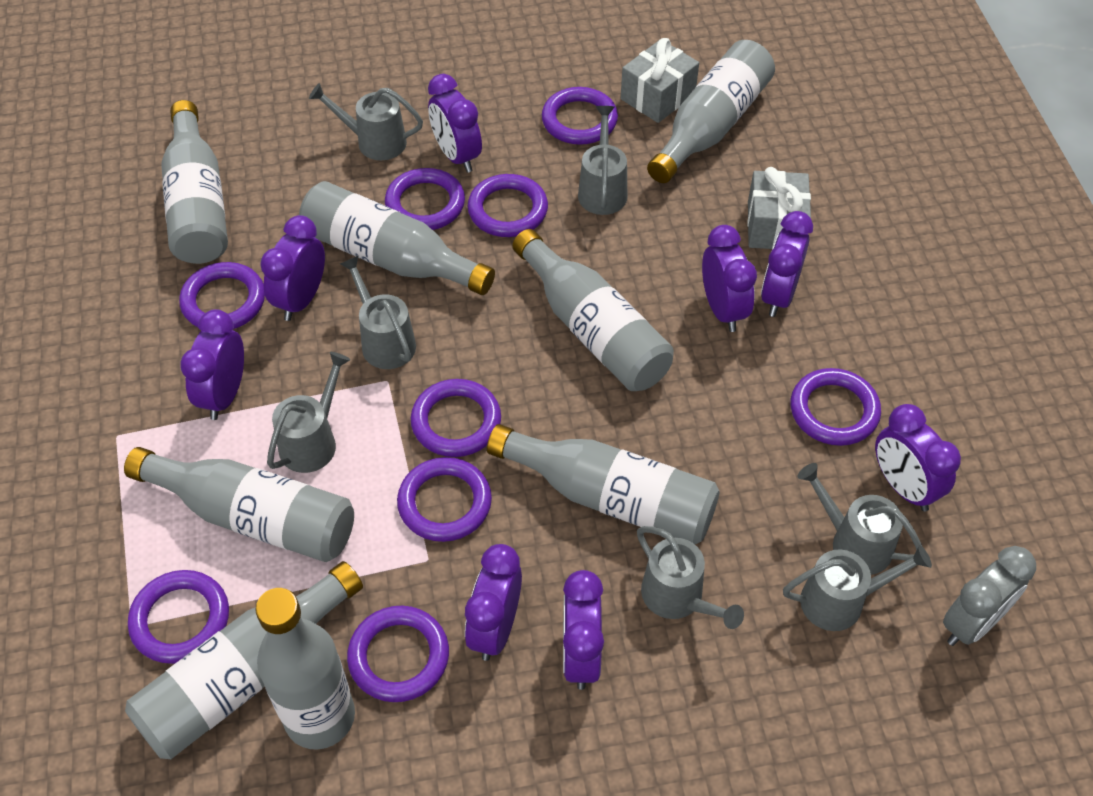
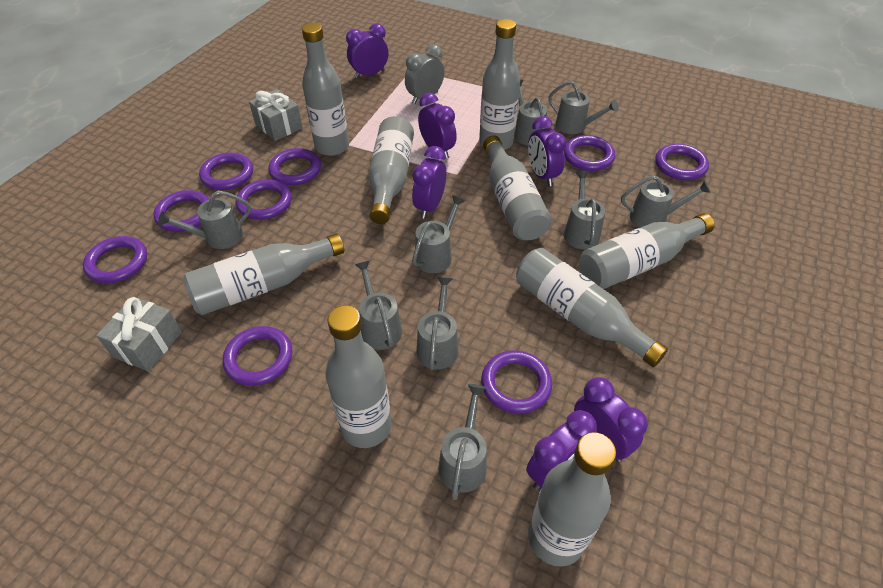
grey bottle: 8 -> 9
grey watering can: 7 -> 9
purple clock: 8 -> 6

